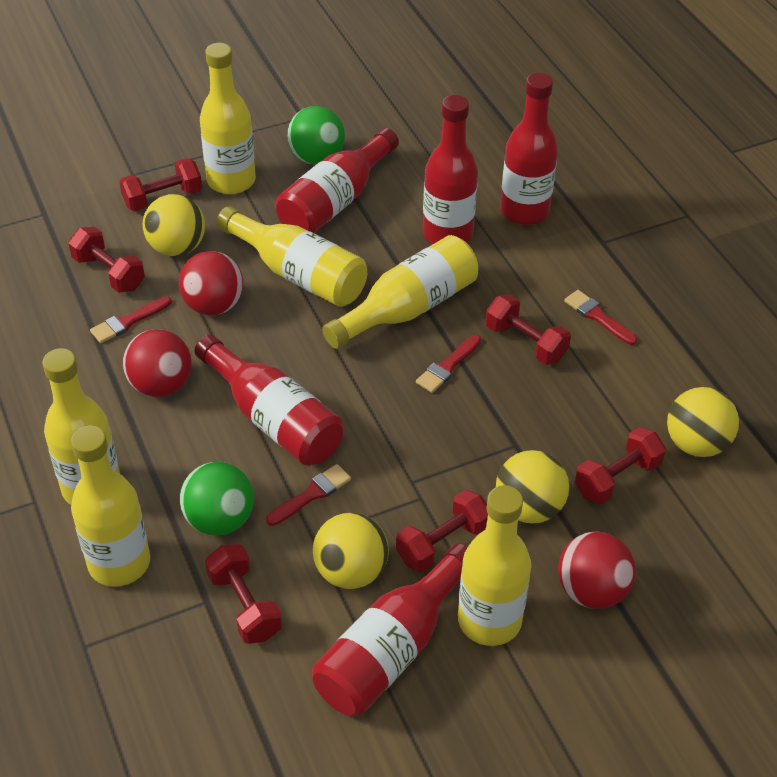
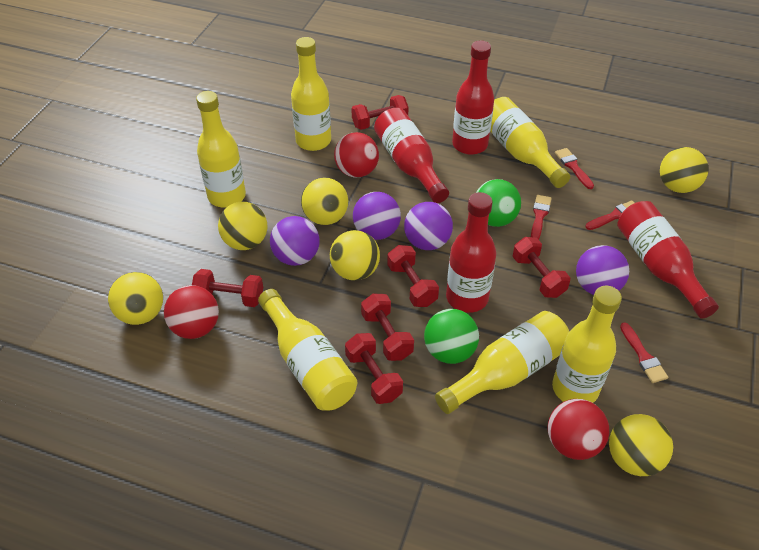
purple ball: 0 -> 4
red bottle: 5 -> 4
yellow ball: 4 -> 6

